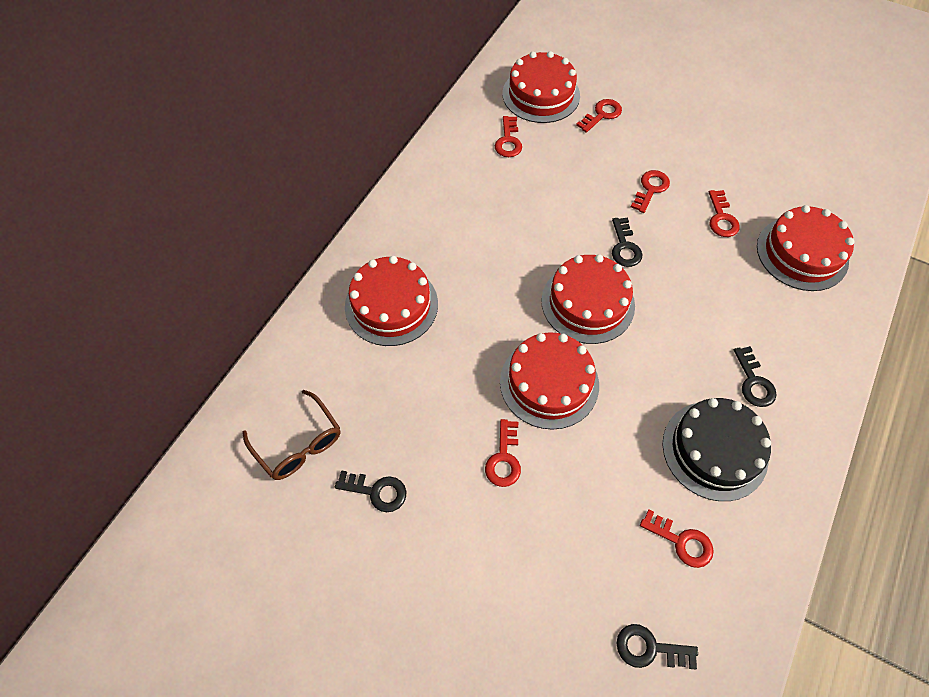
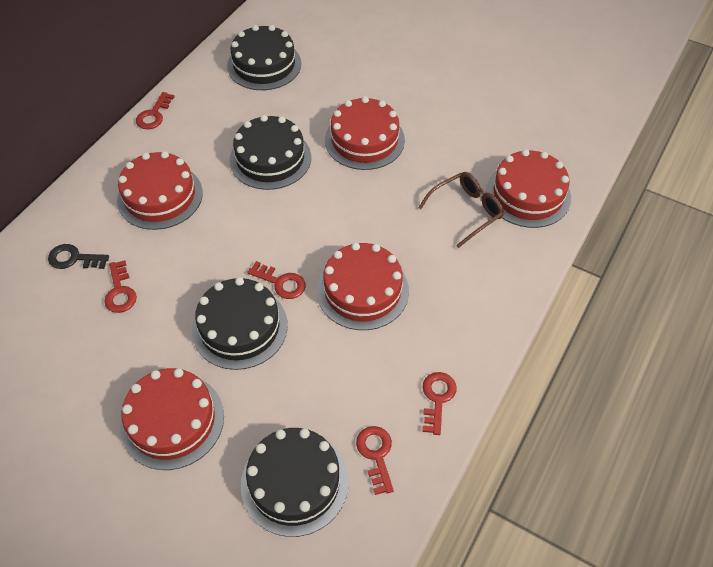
black cake: 1 -> 4
black key: 4 -> 1
red key: 6 -> 5

